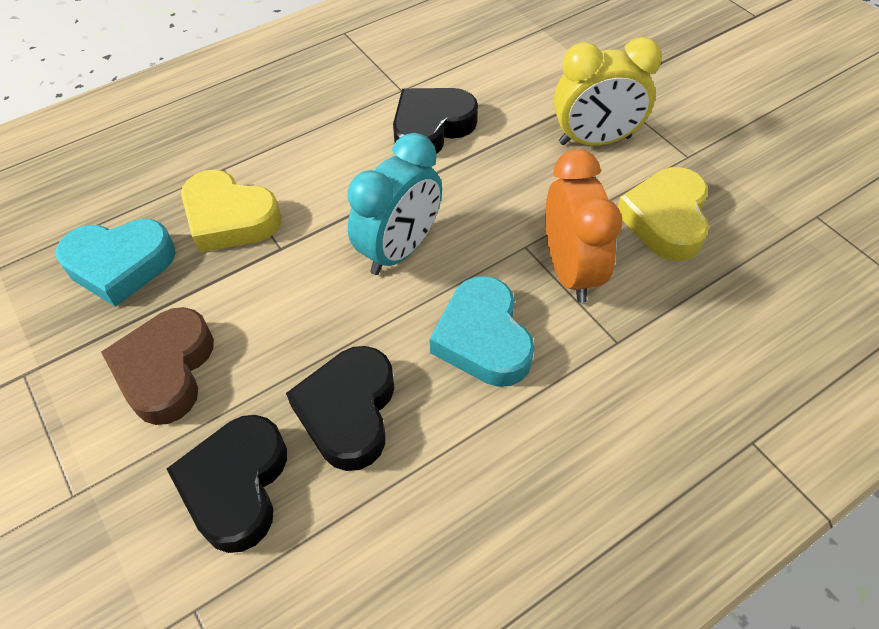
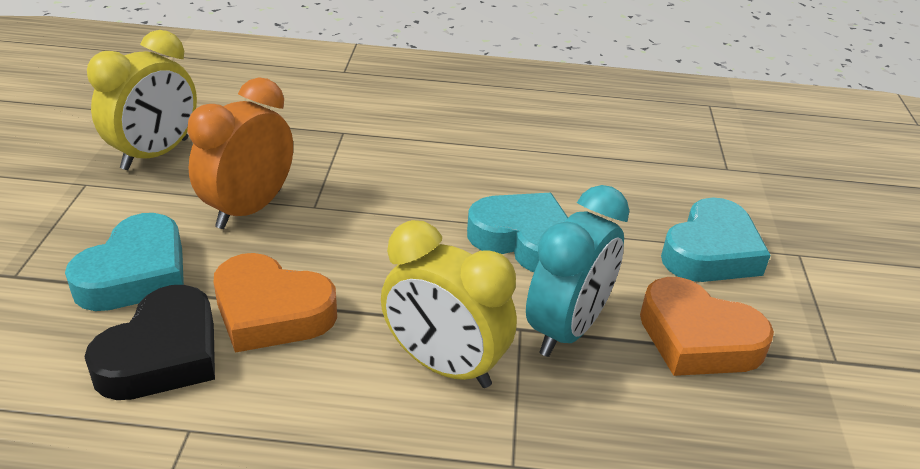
black heart: 3 -> 1
brown heart: 1 -> 0
orange heart: 0 -> 2
turquoise heart: 2 -> 3
yellow clock: 1 -> 2
yellow heart: 2 -> 0

